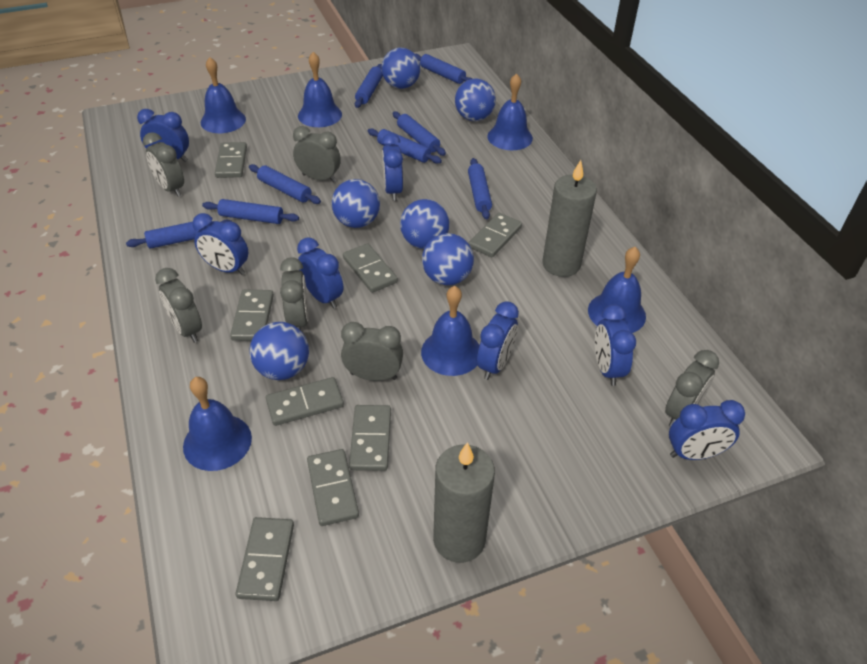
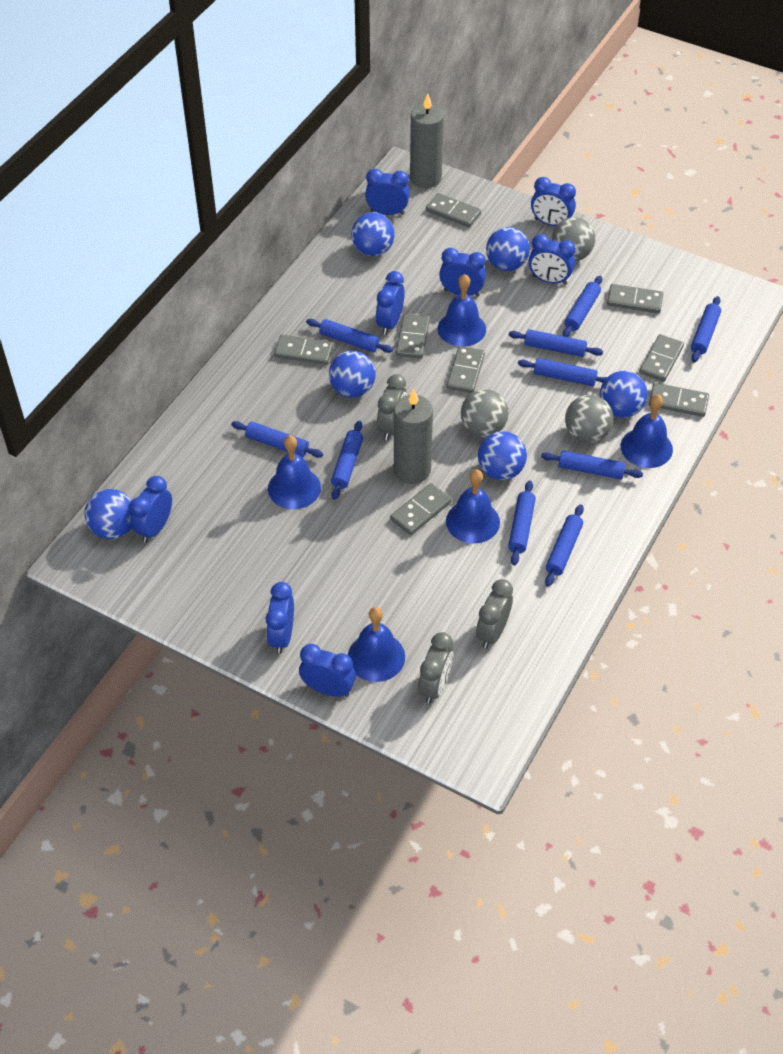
blue bell: 6 -> 5
blue clock: 7 -> 8
blue rolling pin: 8 -> 10
grey ball: 0 -> 3
grey clock: 6 -> 3

